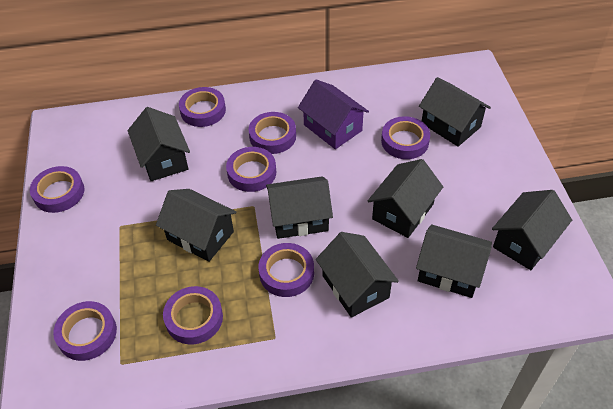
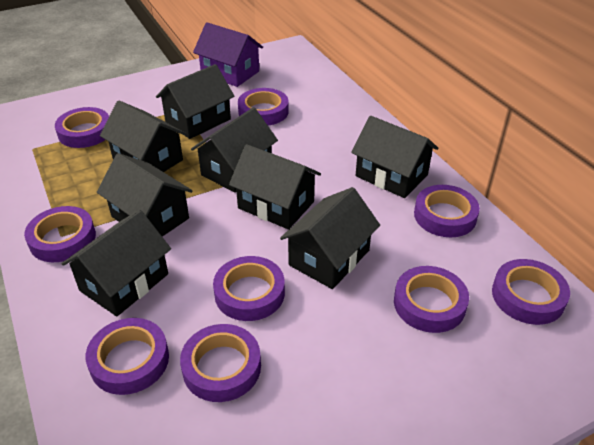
purple tape: 8 -> 9

